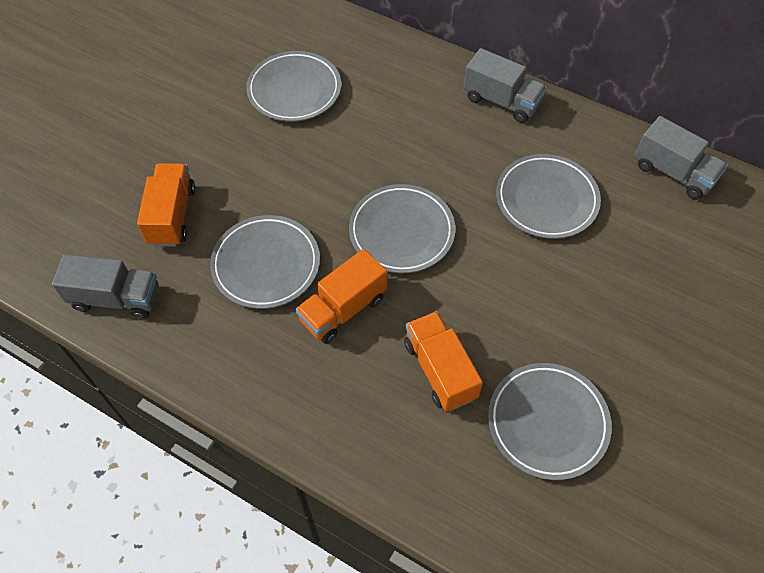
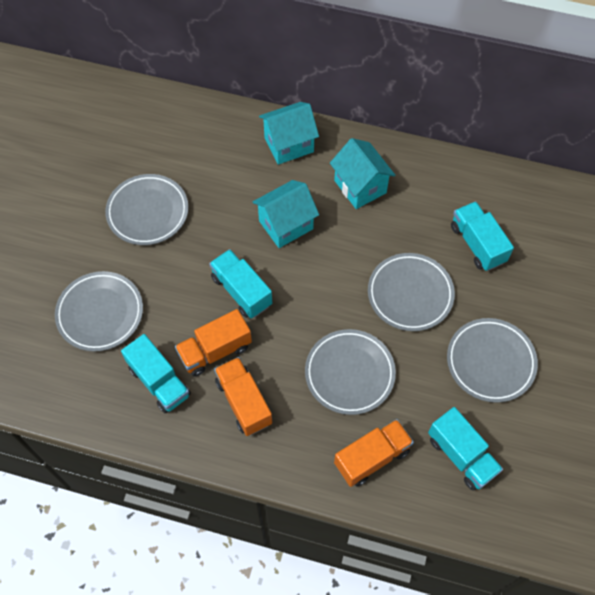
grey truck: 3 -> 0
turquoise house: 0 -> 3
turquoise truck: 0 -> 4

